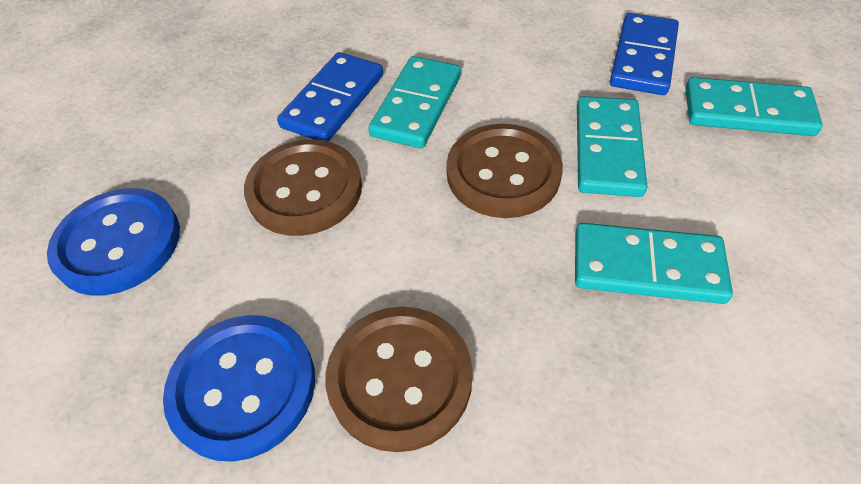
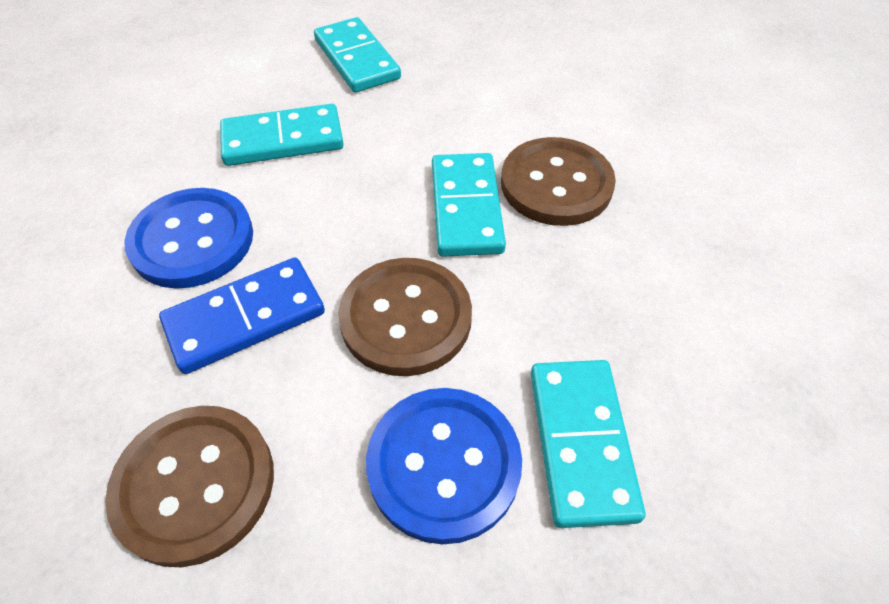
blue domino: 2 -> 1

